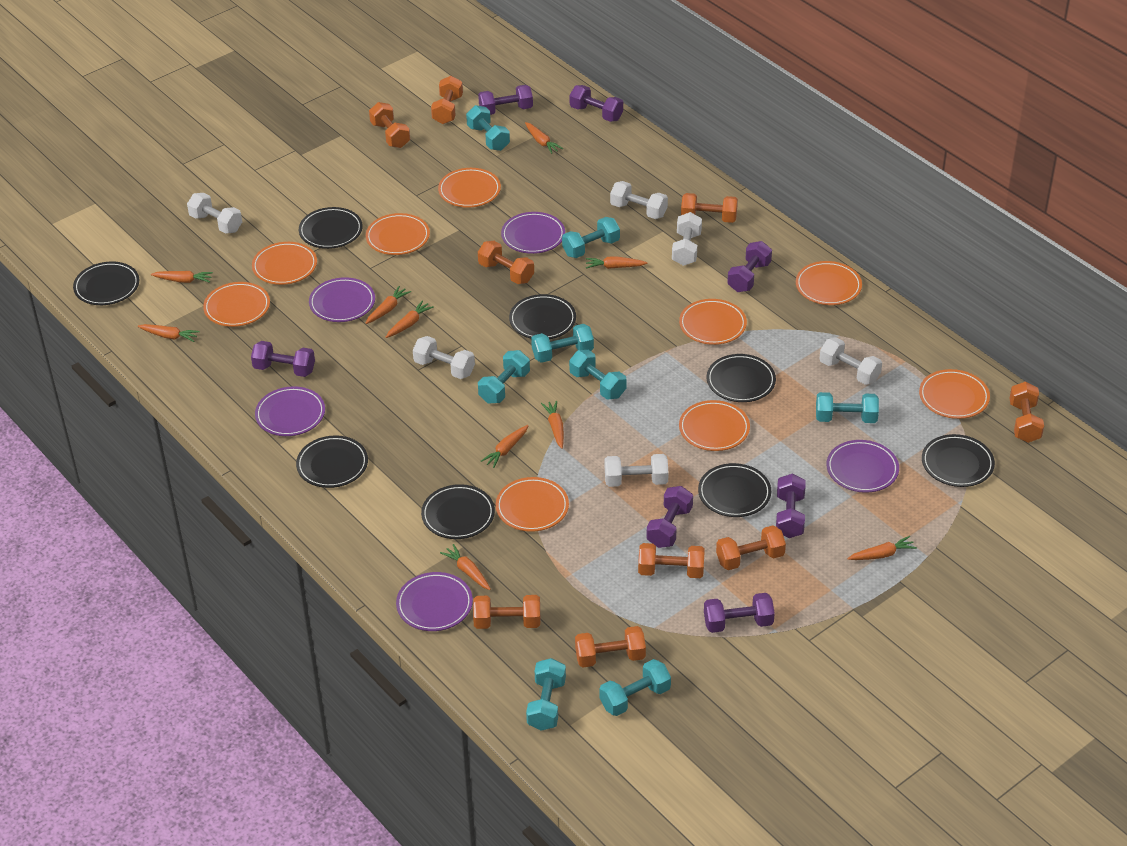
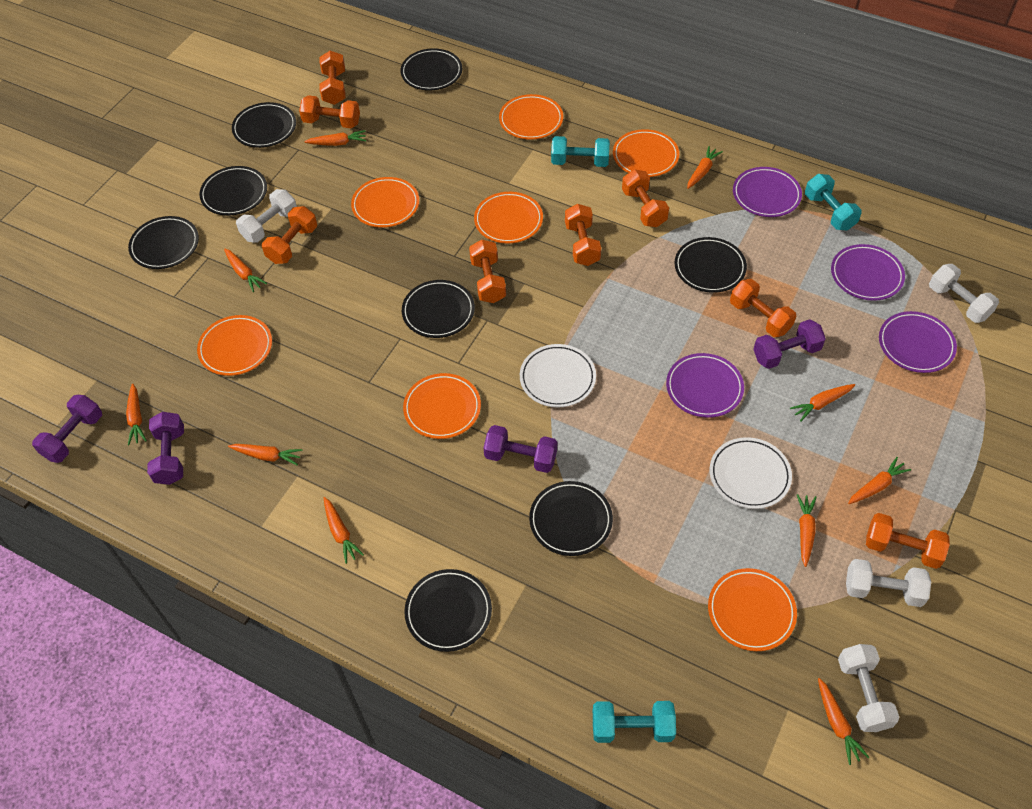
orange dumbbell: 9 -> 8
orange plate: 9 -> 7
purple dumbbell: 7 -> 4
purple plate: 5 -> 4
turquoise dumbbell: 8 -> 3
white dumbbell: 6 -> 4
white plate: 0 -> 2

